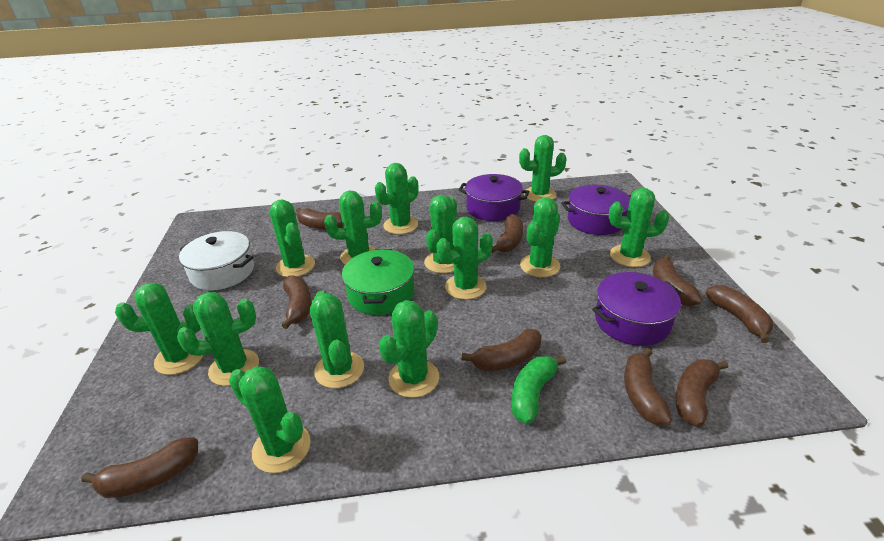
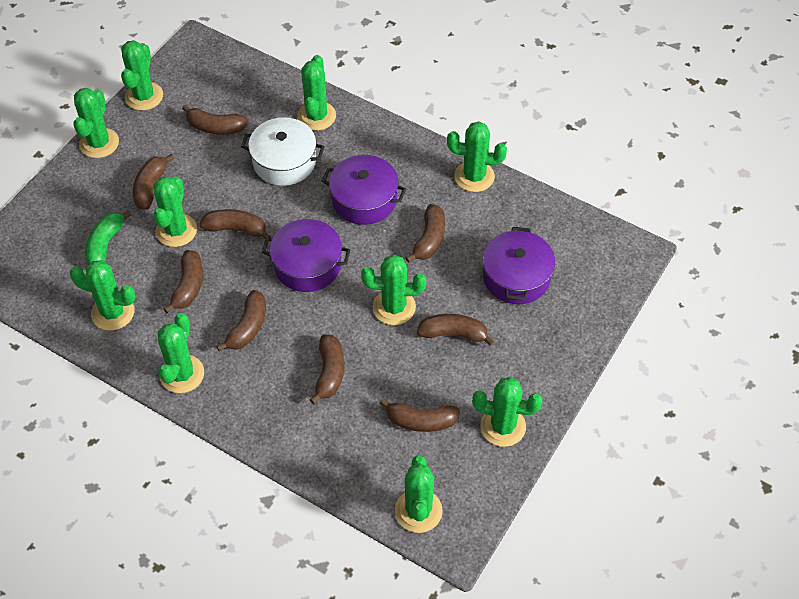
green cactus: 13 -> 10
green pot: 1 -> 0

